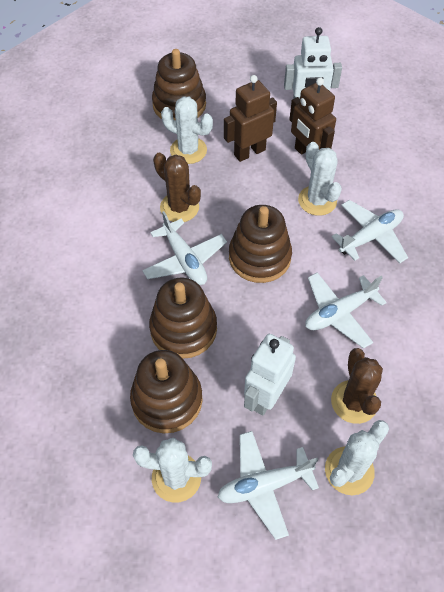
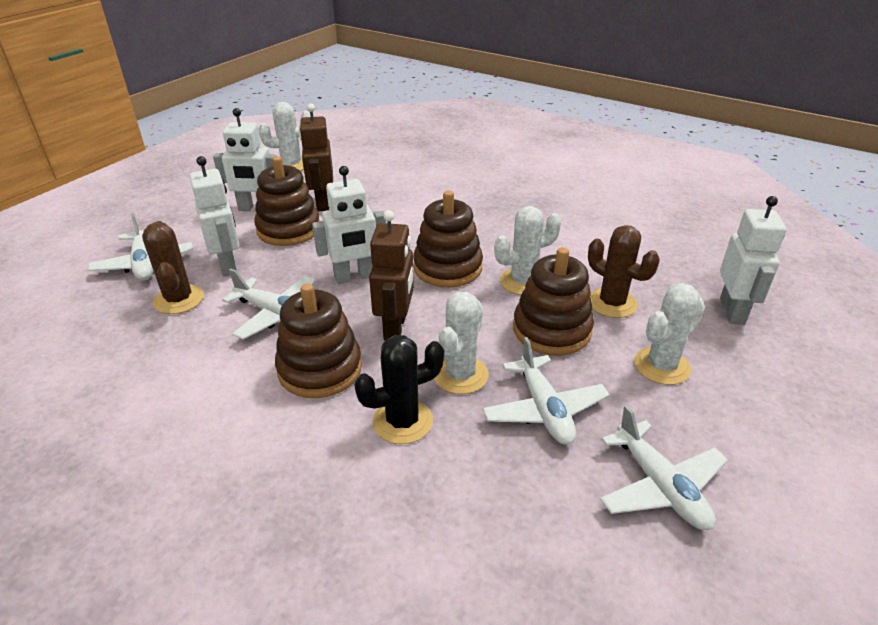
black cactus: 0 -> 1
white robot: 2 -> 4

